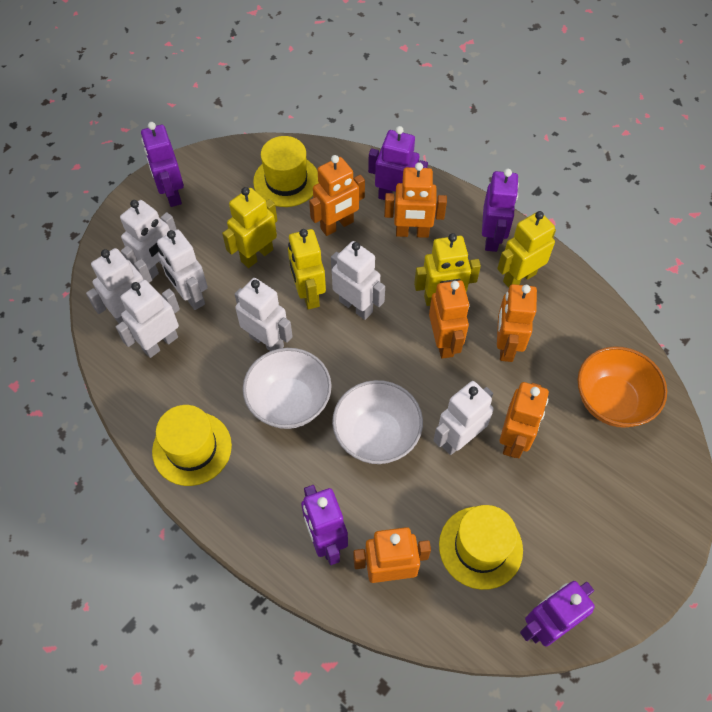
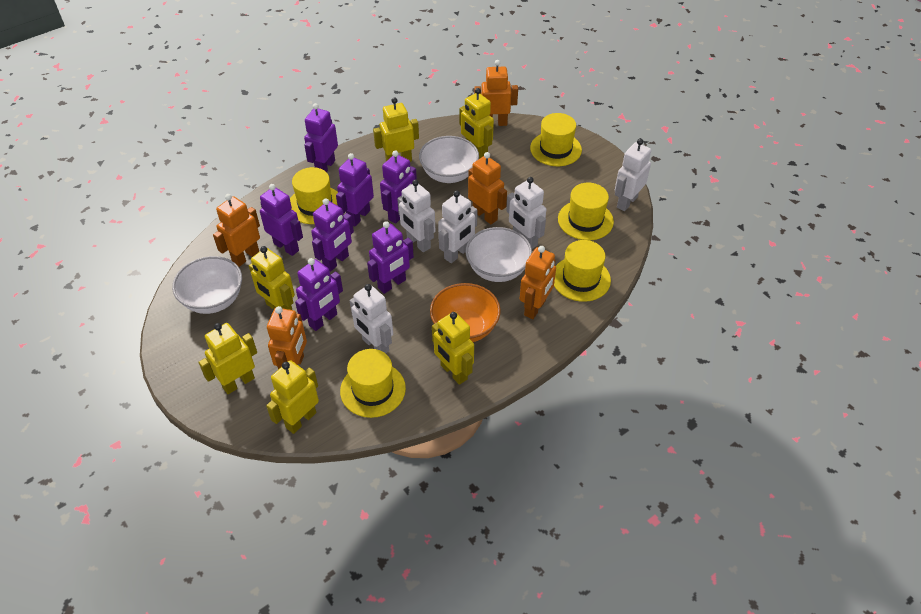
orange robot: 6 -> 5
purple robot: 5 -> 7
white bowl: 2 -> 3
white robot: 7 -> 5
yellow hat: 3 -> 5
yellow robot: 4 -> 6

